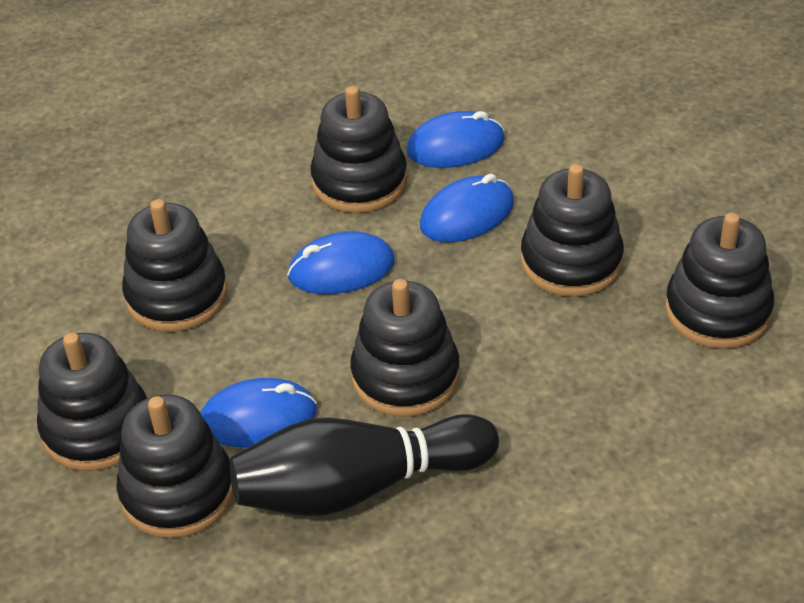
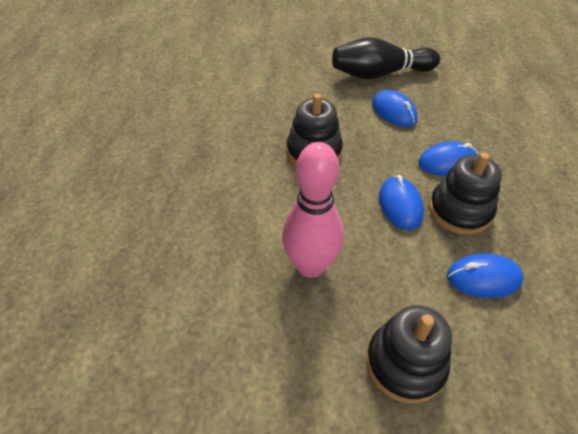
black stacking toy: 7 -> 3
pink bowling pin: 0 -> 1

